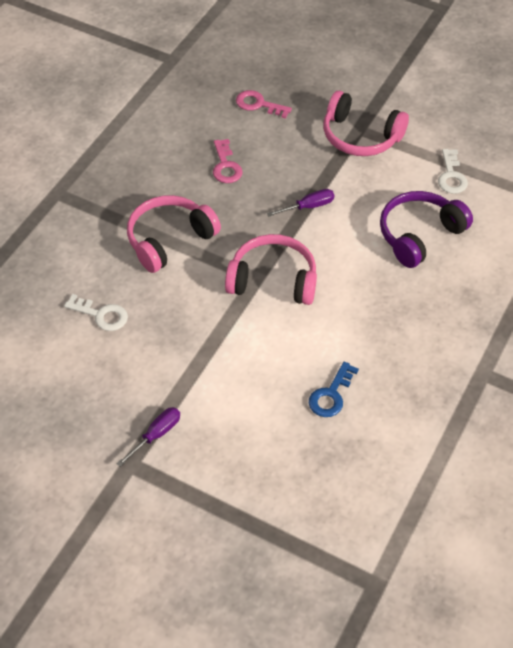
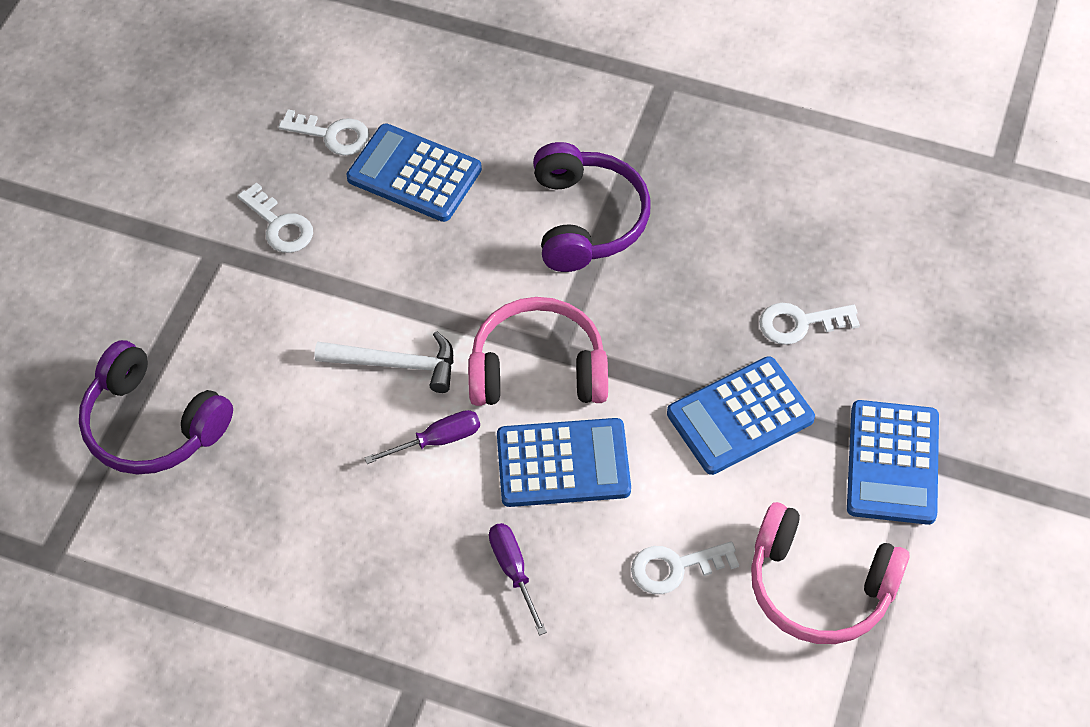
blue calculator: 0 -> 4
blue key: 1 -> 0
pink headphones: 3 -> 2
pink key: 2 -> 0
purple headphones: 1 -> 2
white hammer: 0 -> 1
white key: 2 -> 4

